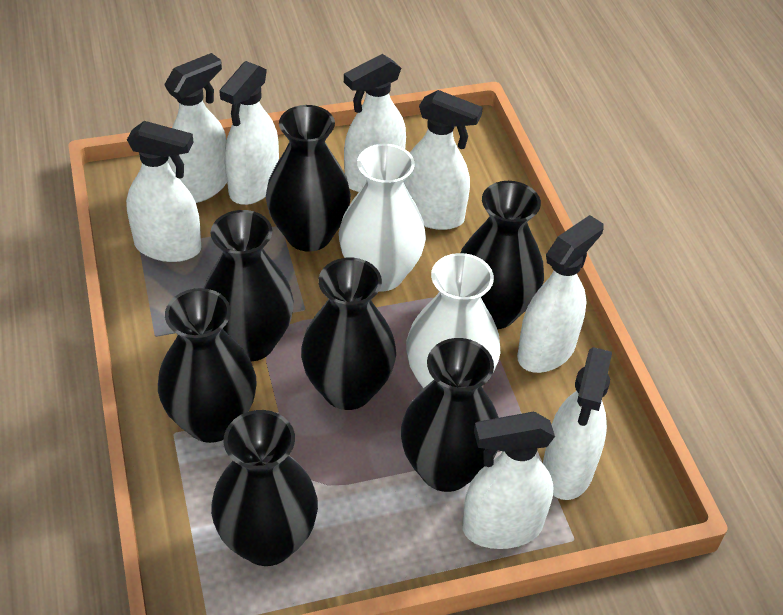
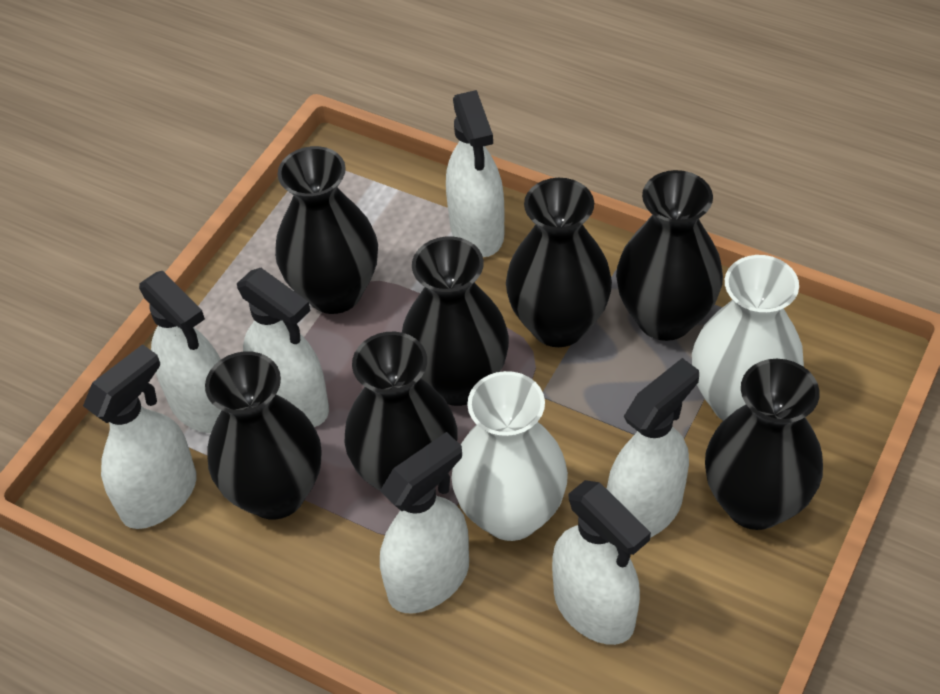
white spray bottle: 8 -> 7

